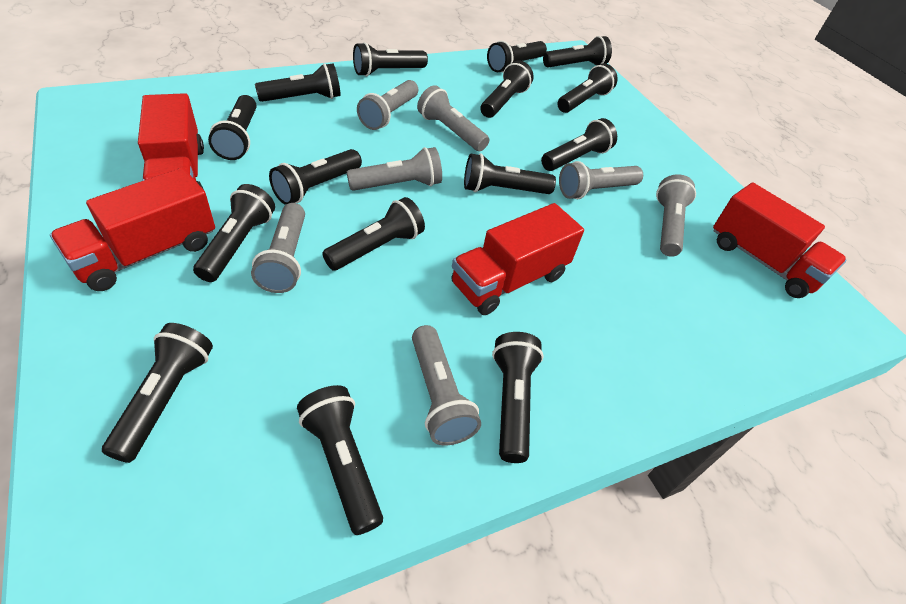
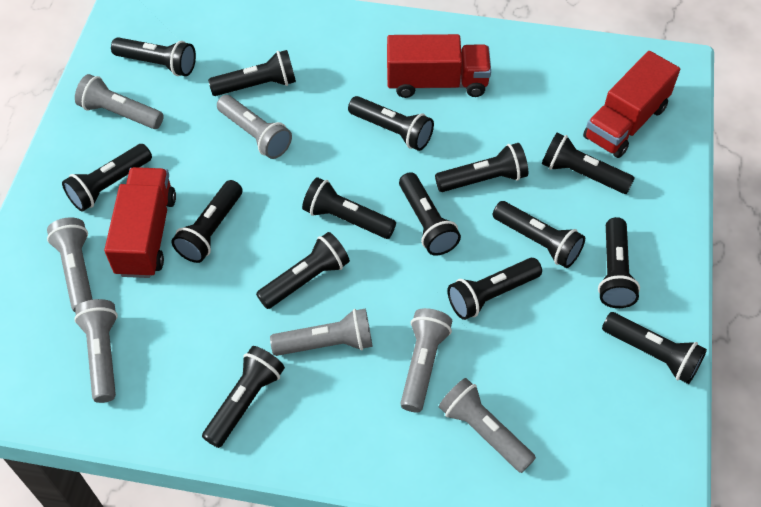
red truck: 4 -> 3

